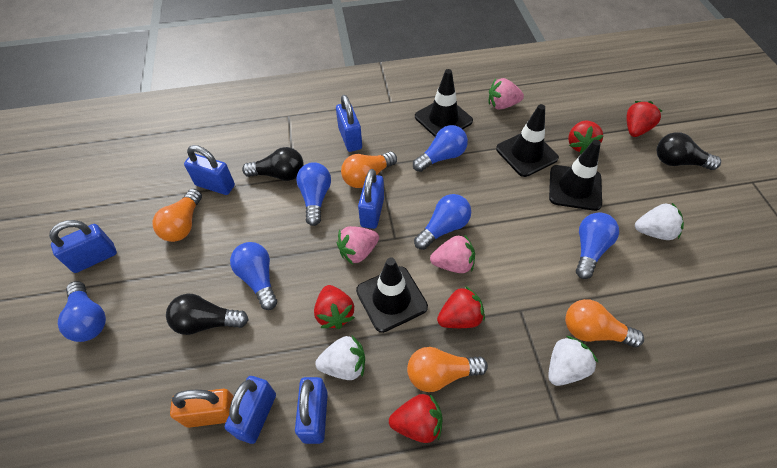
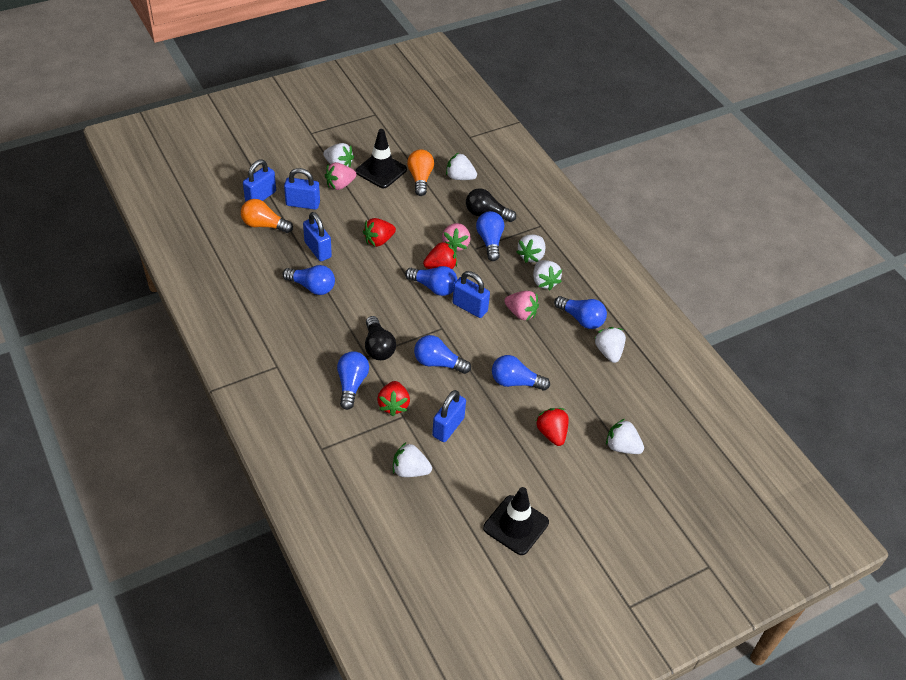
black light bulb: 3 -> 2
black traffic cone: 4 -> 2
blue light bulb: 6 -> 7
blue padlock: 6 -> 5
orange light bulb: 4 -> 2
orange padlock: 1 -> 0
red strawberry: 5 -> 4
white strawberry: 3 -> 7

